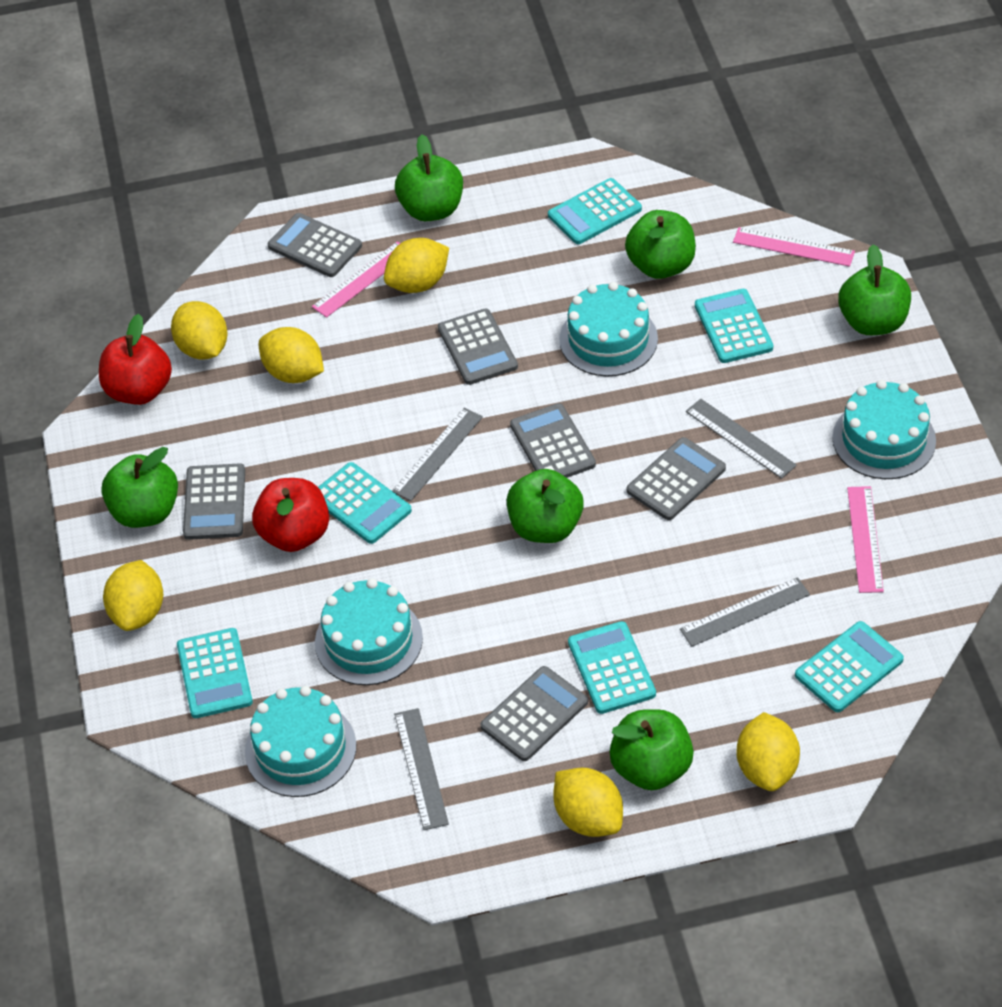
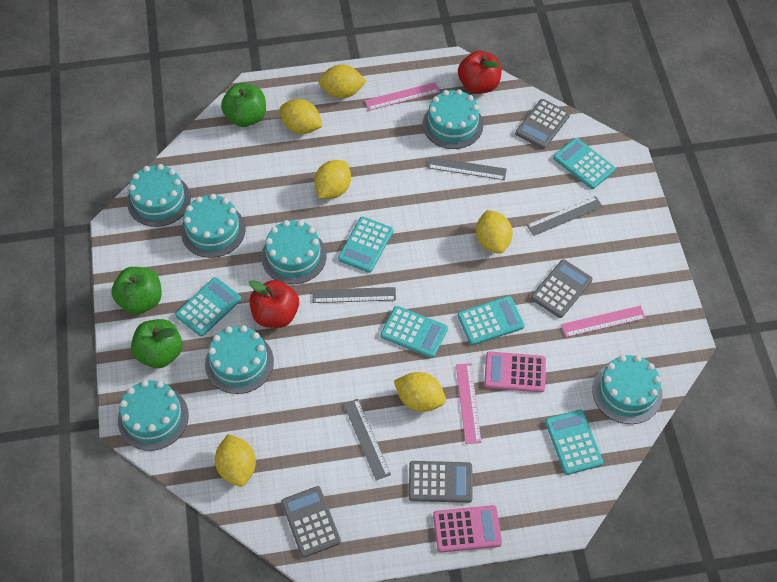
green apple: 6 -> 3
grey calculator: 6 -> 4
pink calculator: 0 -> 2
turquoise cake: 4 -> 7

